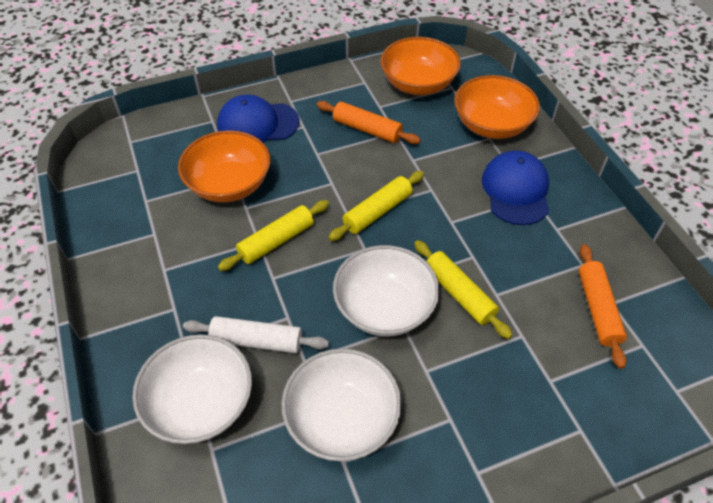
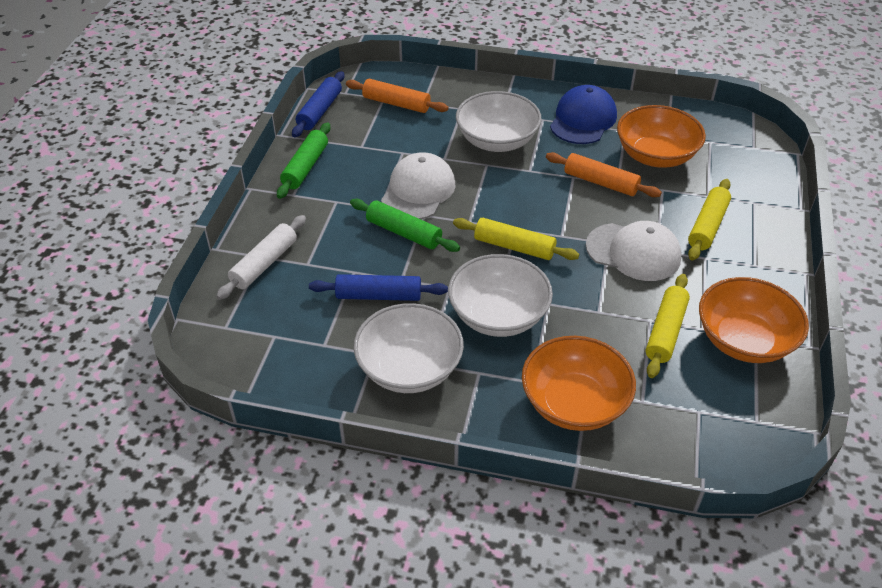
blue cap: 2 -> 1
blue rolling pin: 0 -> 2
green rolling pin: 0 -> 2
white cap: 0 -> 2

